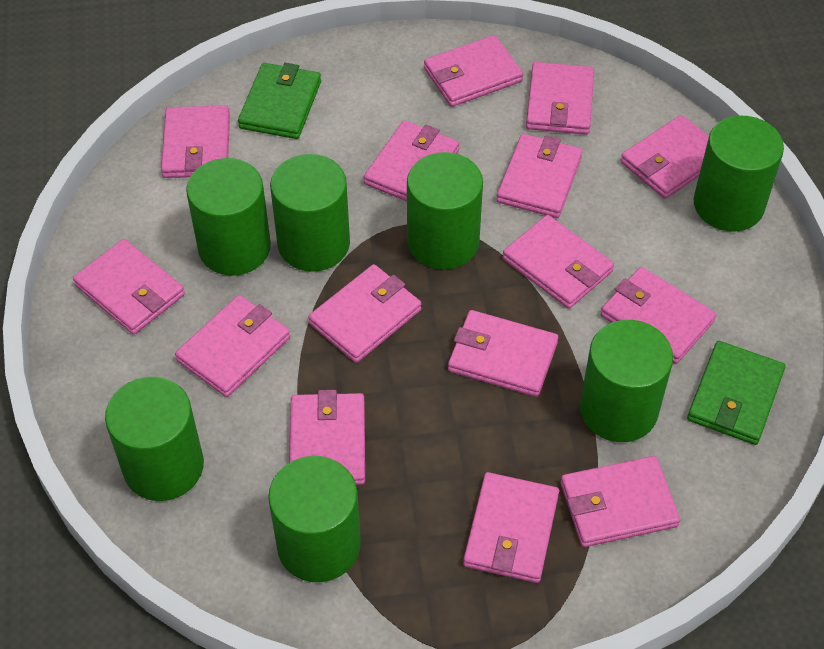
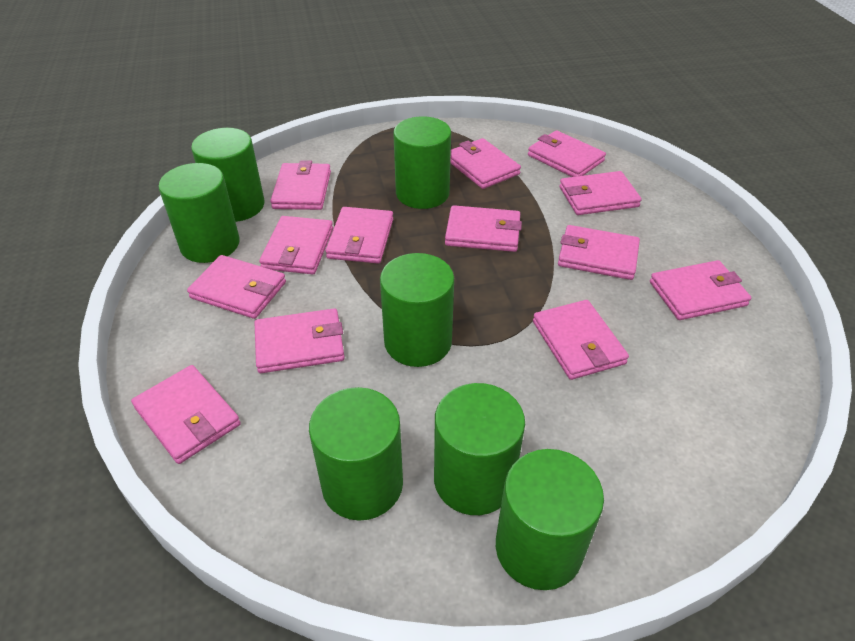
green wallet: 2 -> 0
pink wallet: 15 -> 13

